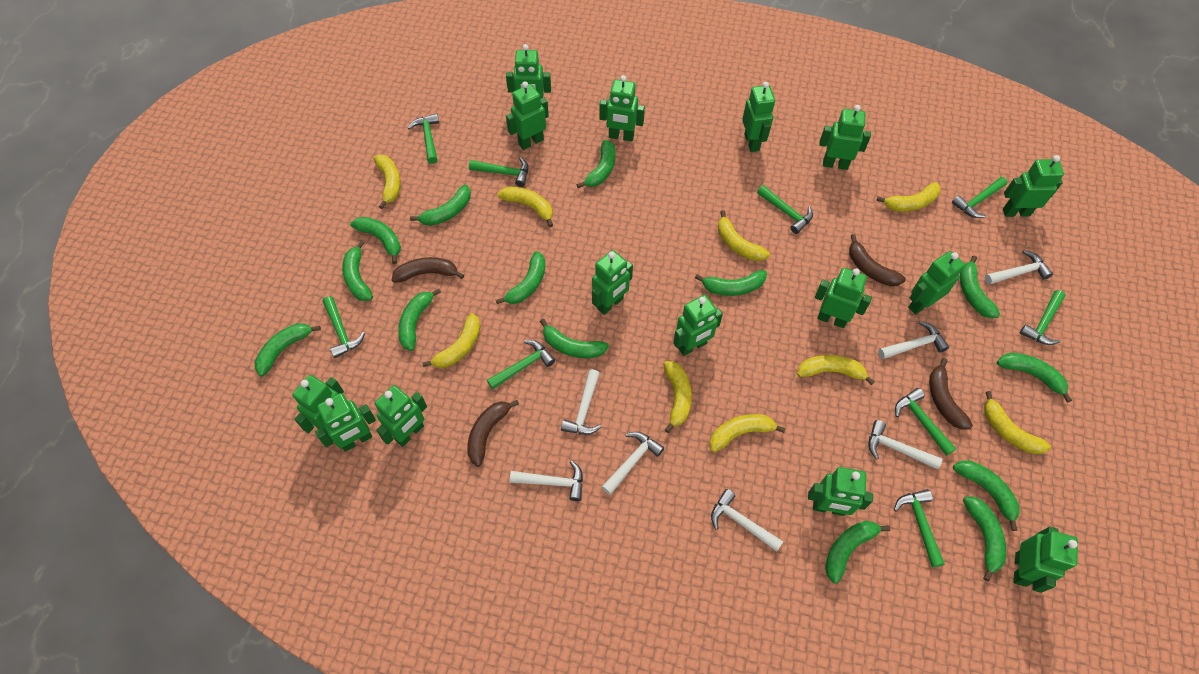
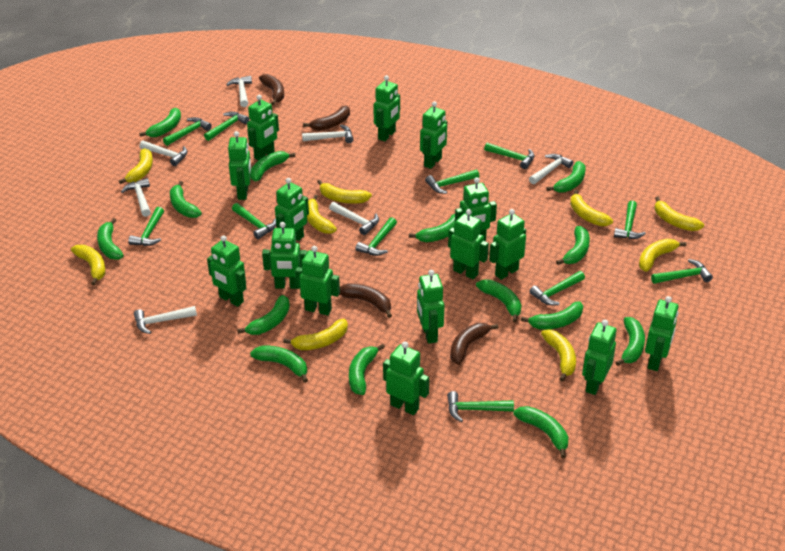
green hammer: 9 -> 11

